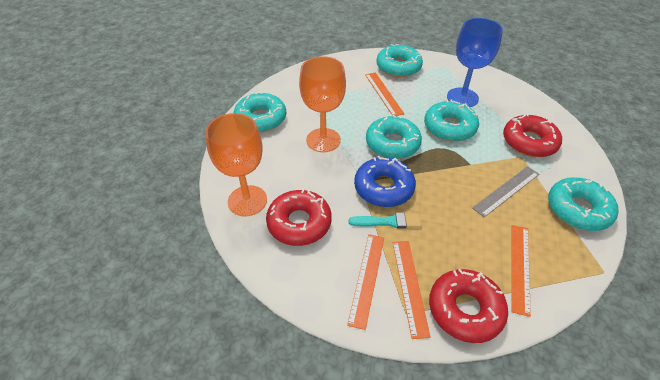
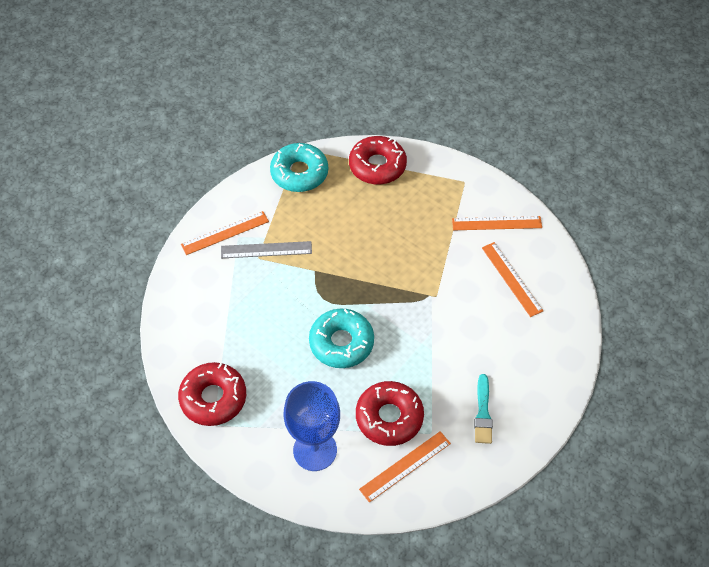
blue donut: 1 -> 0
orange goblet: 2 -> 0
turquoise donut: 5 -> 2

